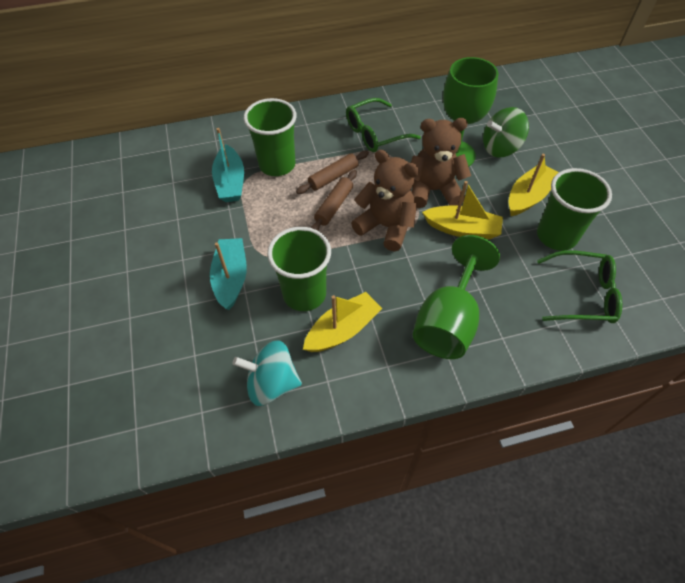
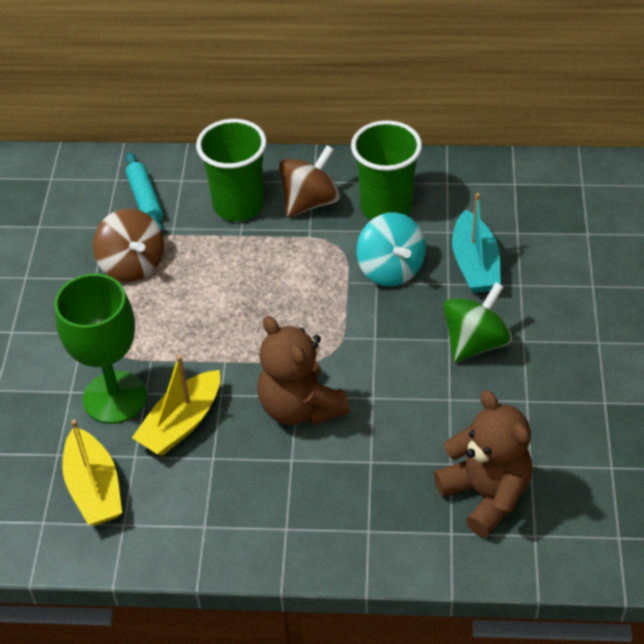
brown rolling pin: 2 -> 0
brown spinning top: 0 -> 2
green cup: 3 -> 2
green glasses: 2 -> 0
green goblet: 2 -> 1
turquoise boat: 2 -> 1
turquoise rolling pin: 0 -> 1
yellow boat: 3 -> 2

